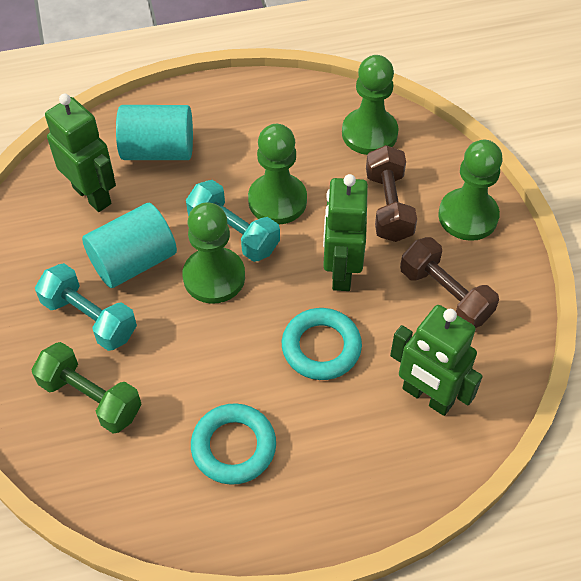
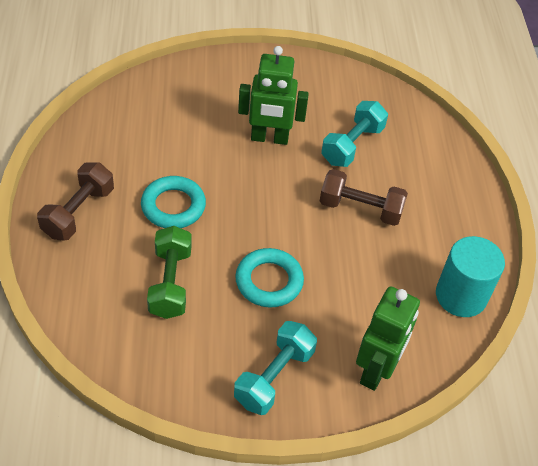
green pawn: 4 -> 0
green robot: 3 -> 2
turquoise cylinder: 2 -> 1

